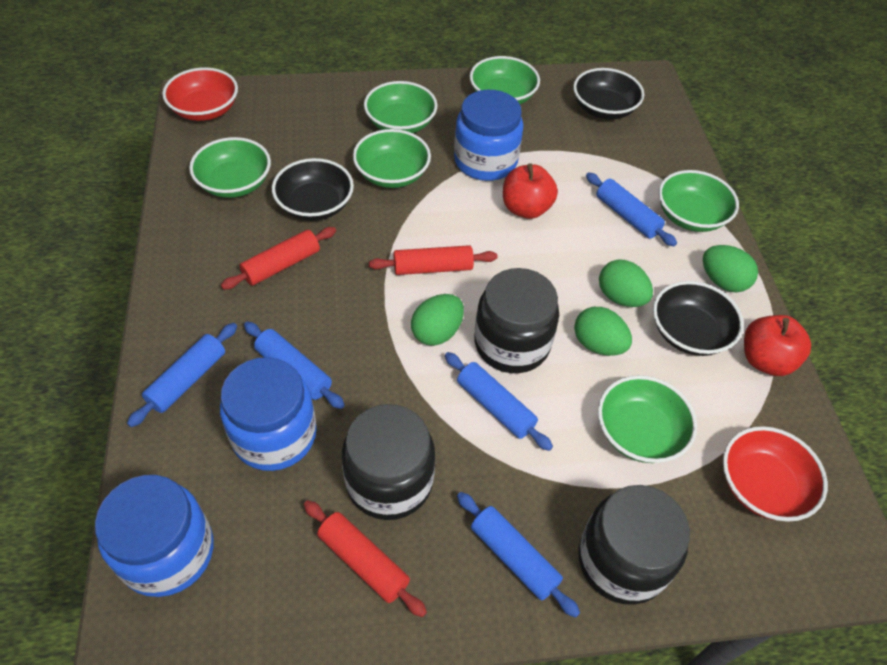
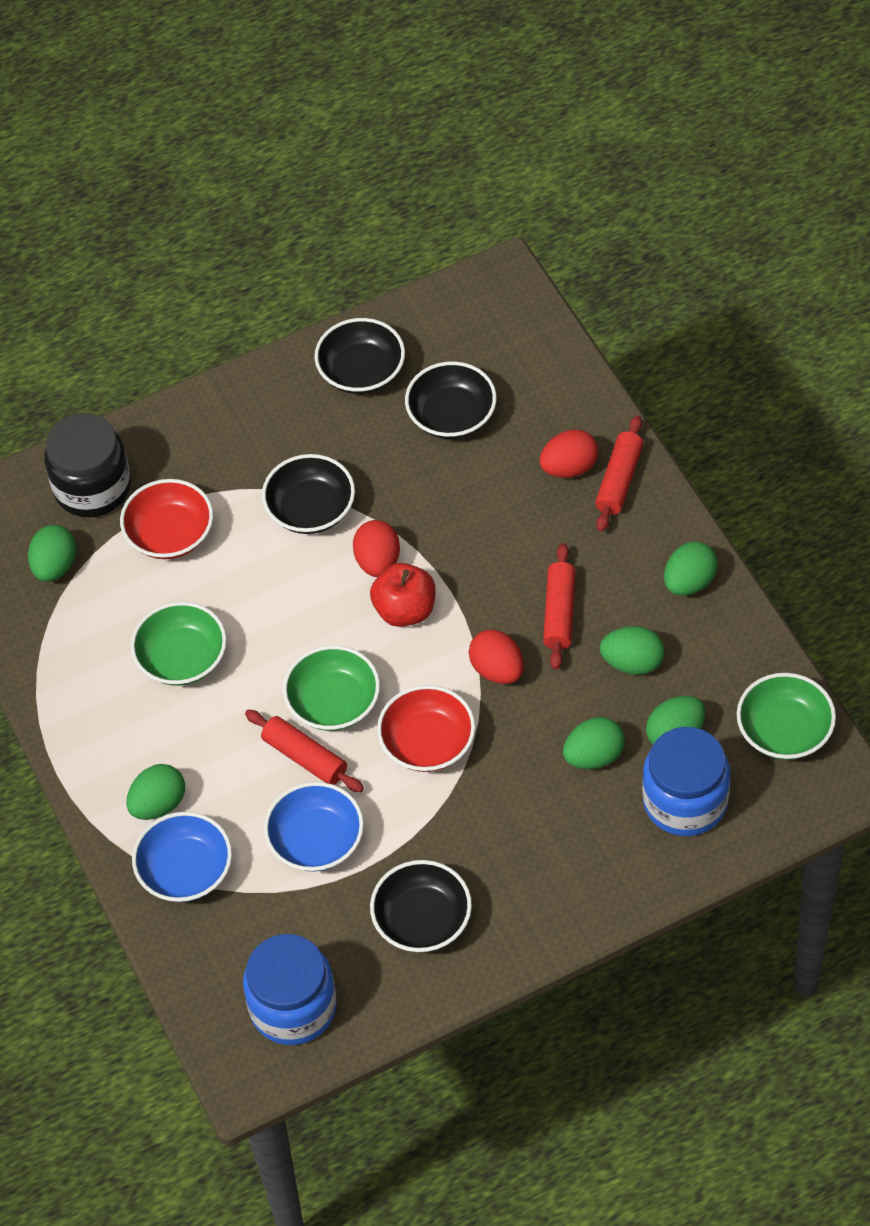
black bowl: 3 -> 4
black jar: 3 -> 1
blue bowl: 0 -> 2
blue jar: 3 -> 2
blue rolling pin: 5 -> 0
green bowl: 6 -> 3
green egg: 4 -> 6
red apple: 2 -> 1
red egg: 0 -> 3

